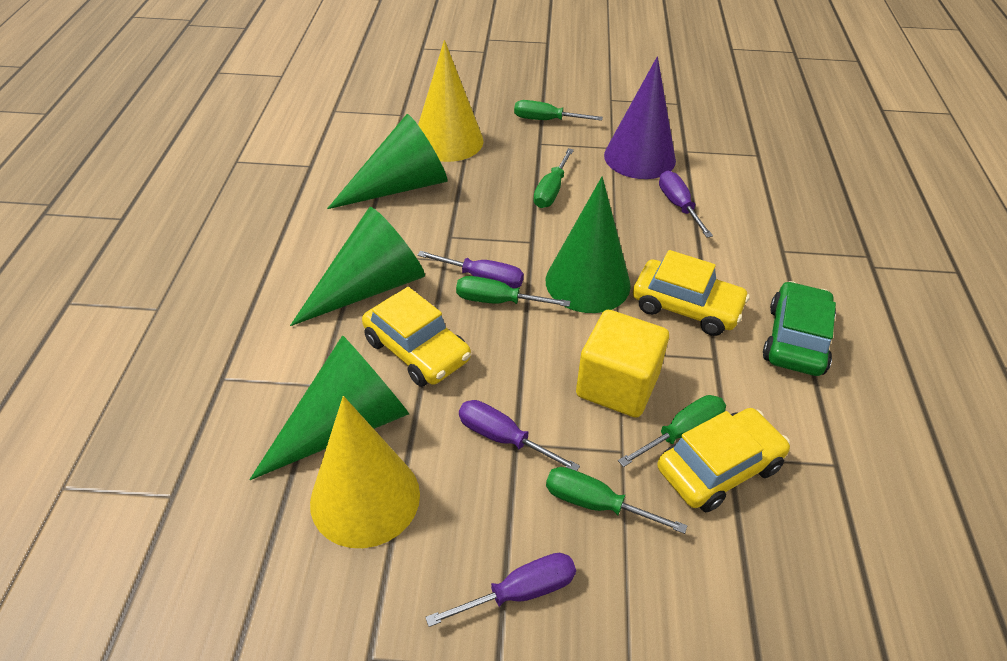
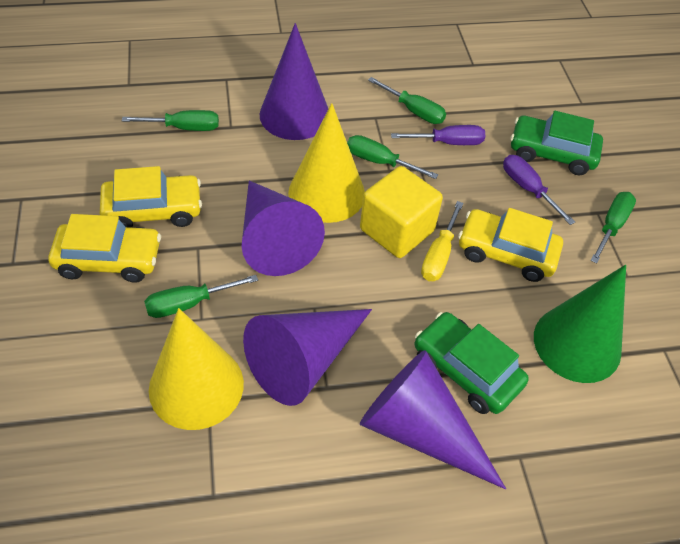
green car: 1 -> 2
green cone: 4 -> 1
purple cone: 1 -> 4
purple screwdriver: 4 -> 2
yellow screwdriver: 0 -> 1

